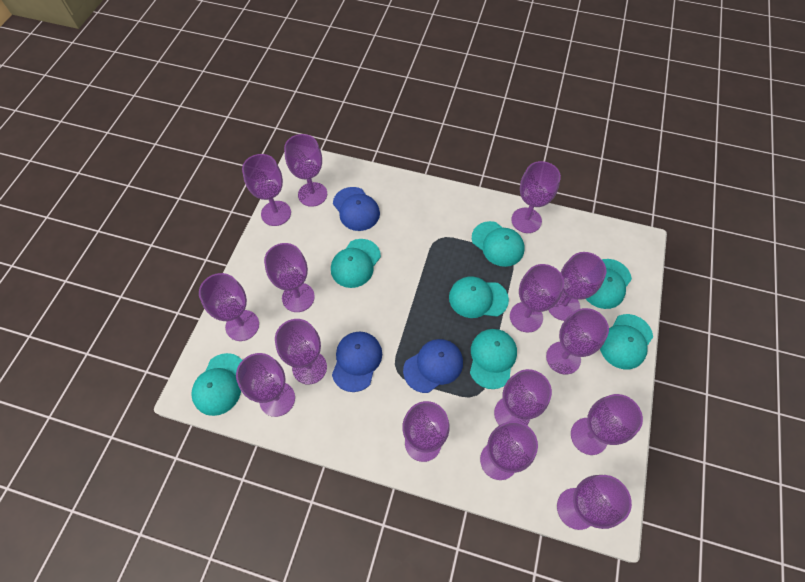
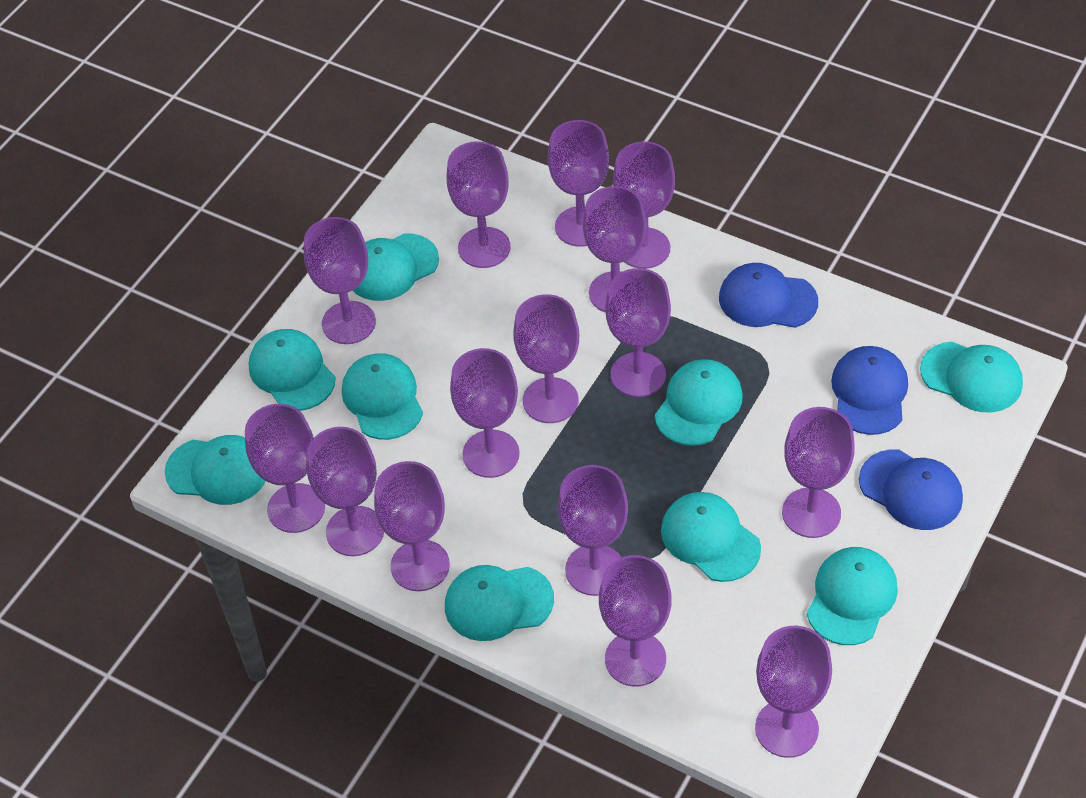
turquoise cap: 7 -> 9

